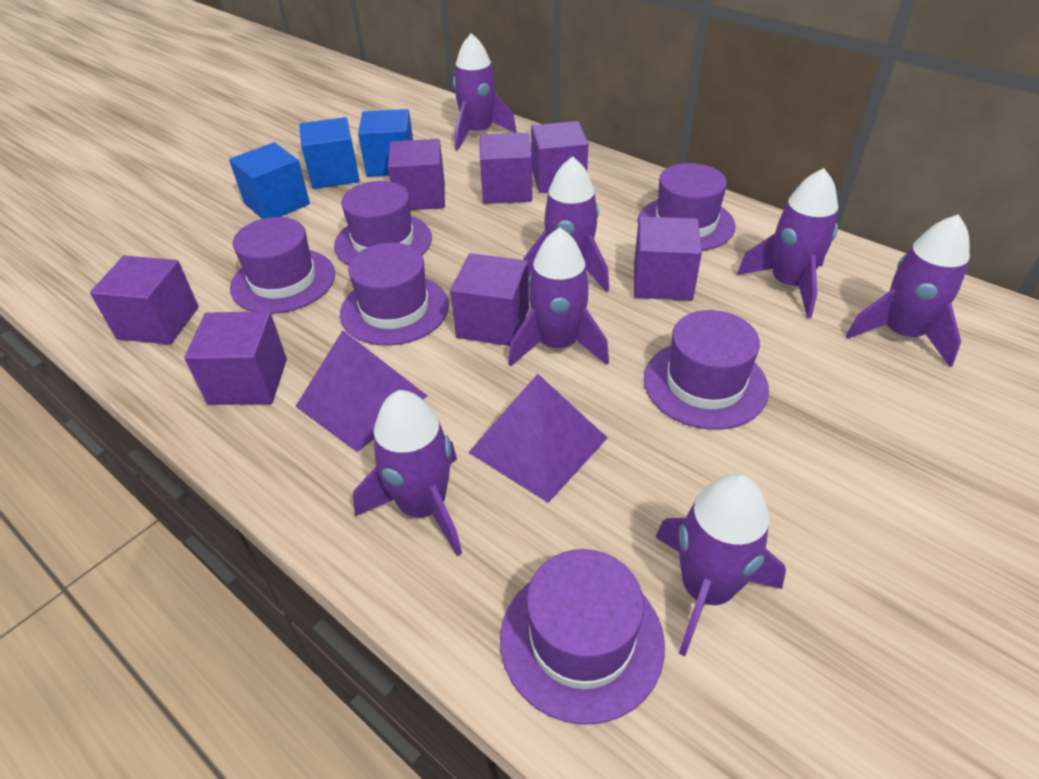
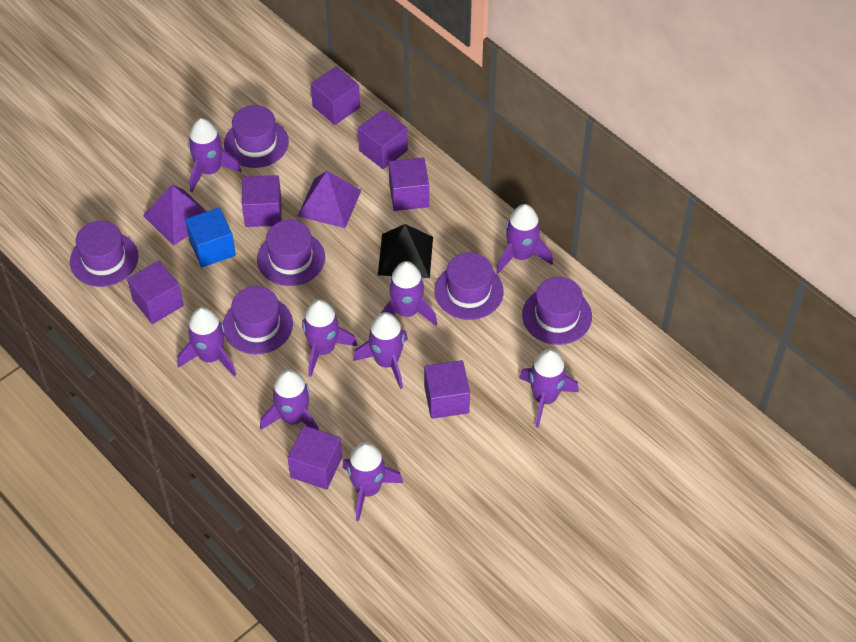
black pyramid: 0 -> 1
blue cube: 3 -> 1
purple rocket: 7 -> 9

